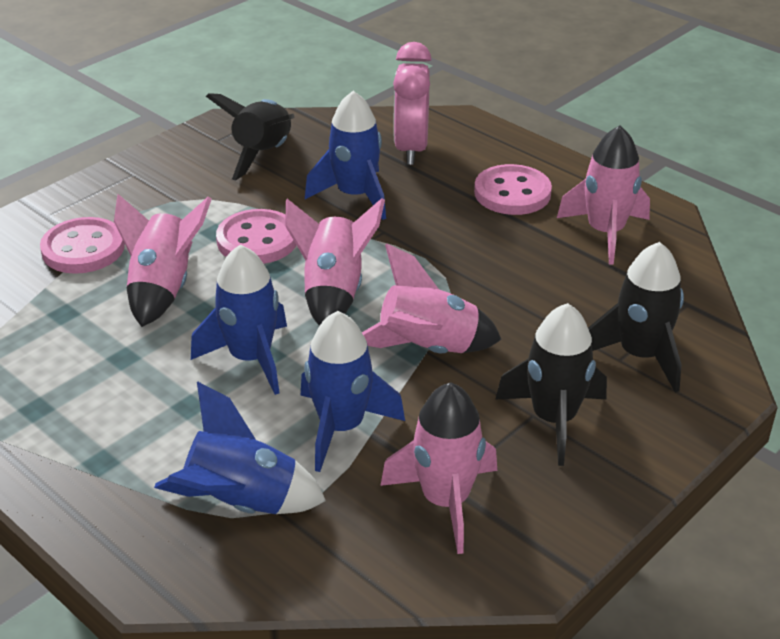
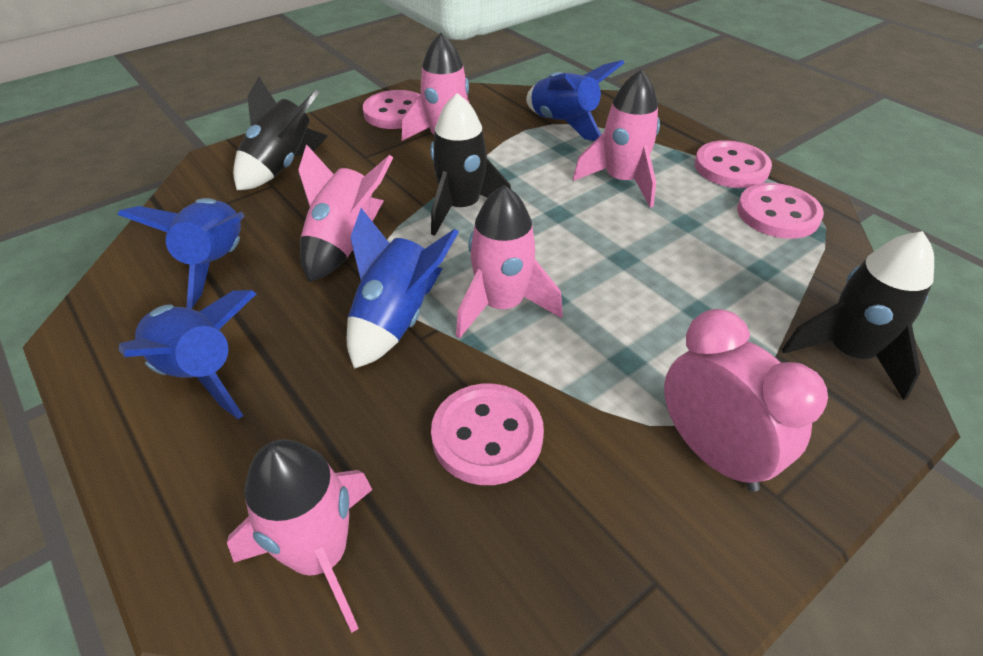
pink button: 3 -> 4

